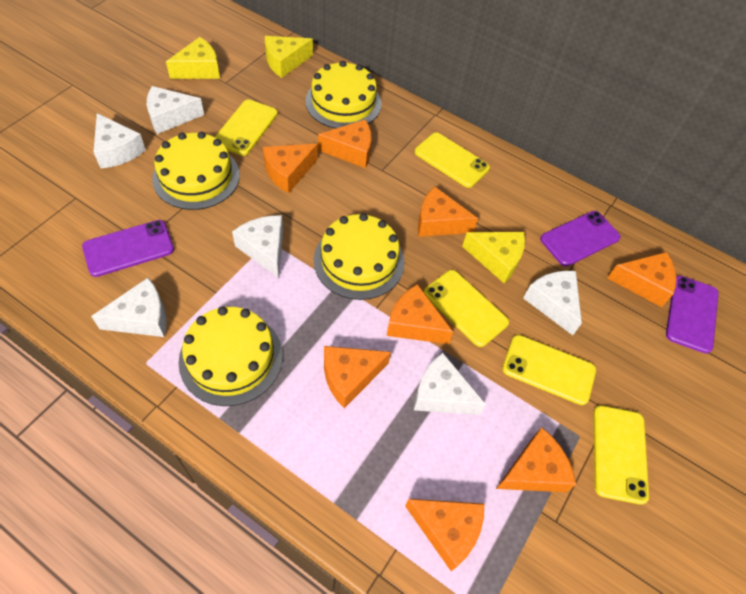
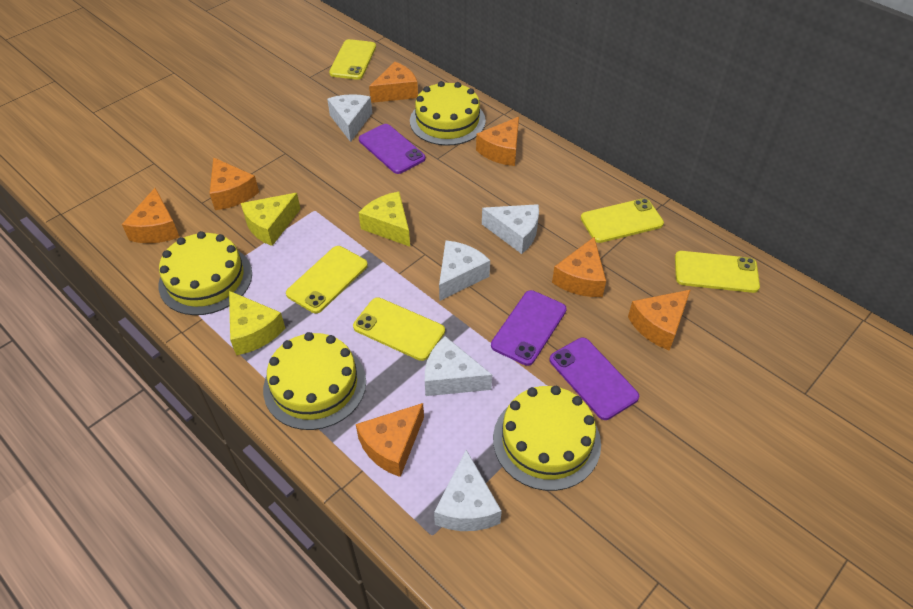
orange cheese: 8 -> 7
white cheese: 6 -> 5

